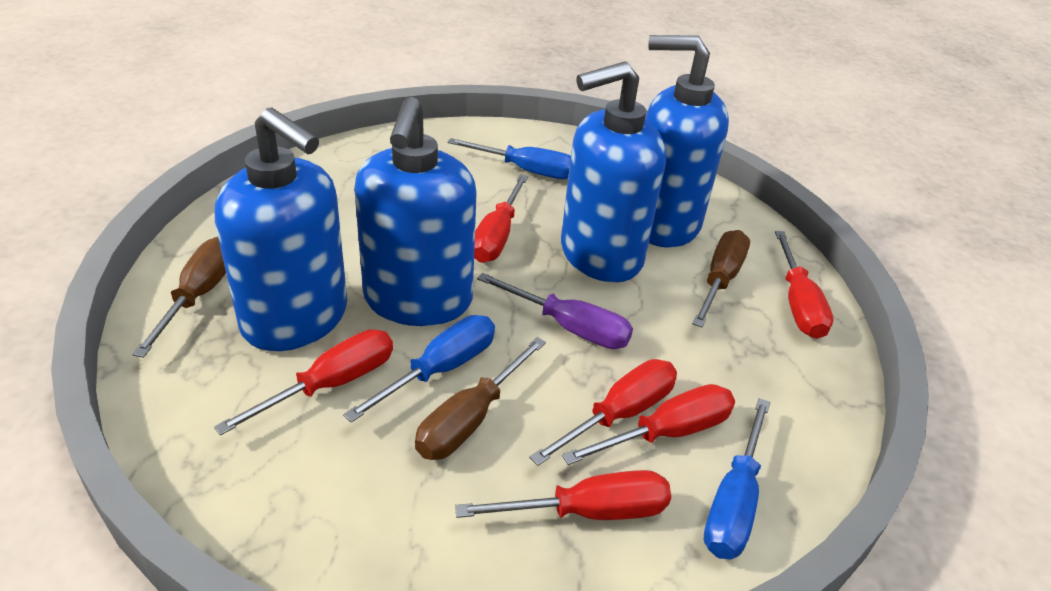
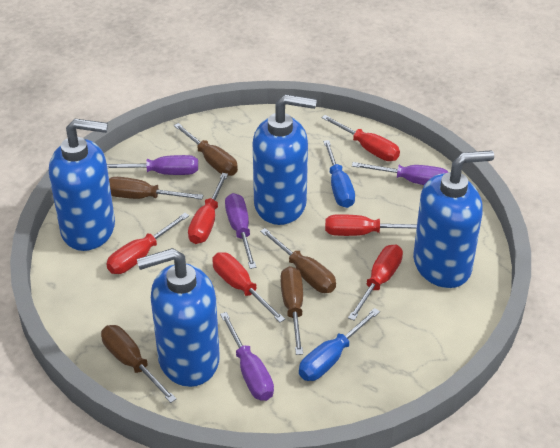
blue screwdriver: 3 -> 2
brown screwdriver: 3 -> 5
purple screwdriver: 1 -> 4

